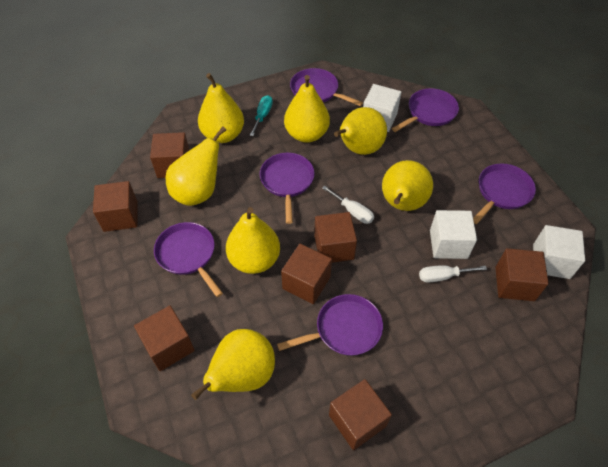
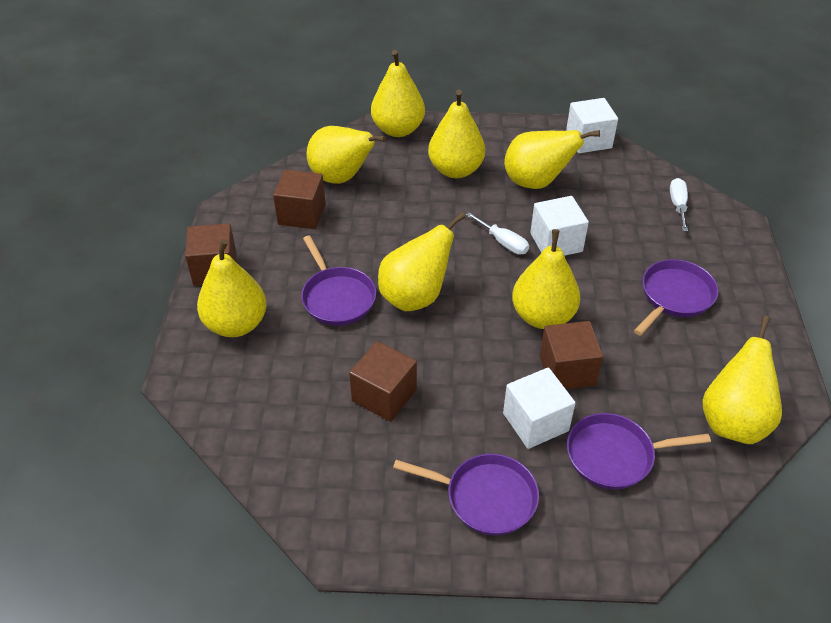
brown cube: 7 -> 4
purple pan: 6 -> 4
turquoise screwdriver: 1 -> 0
yellow pear: 7 -> 8

